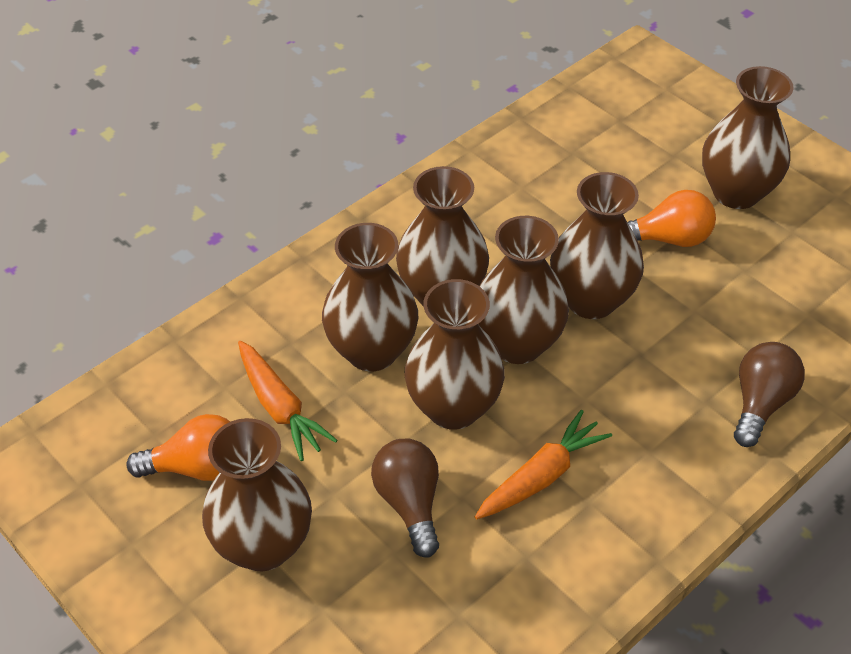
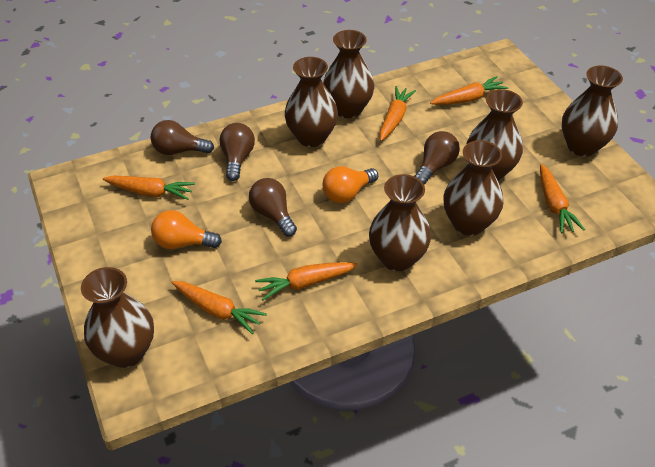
brown light bulb: 2 -> 4
orange carrot: 2 -> 6

